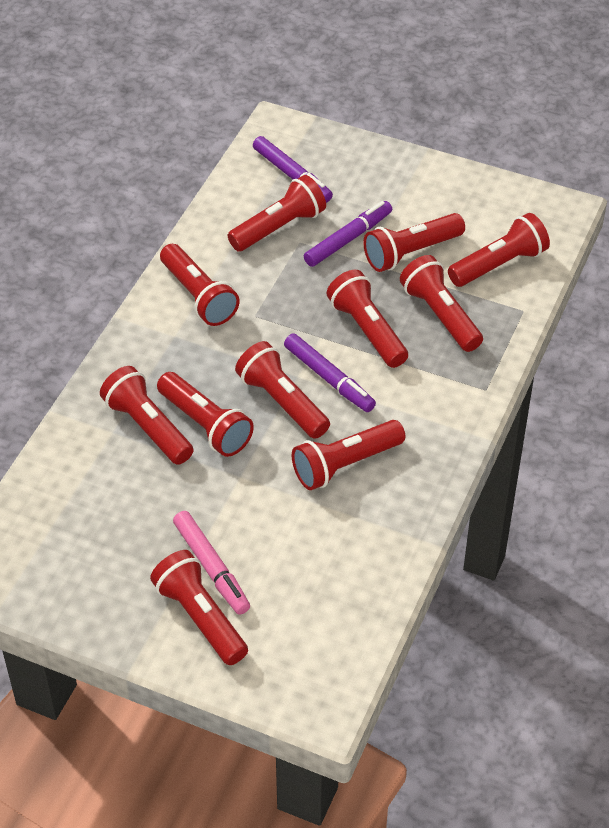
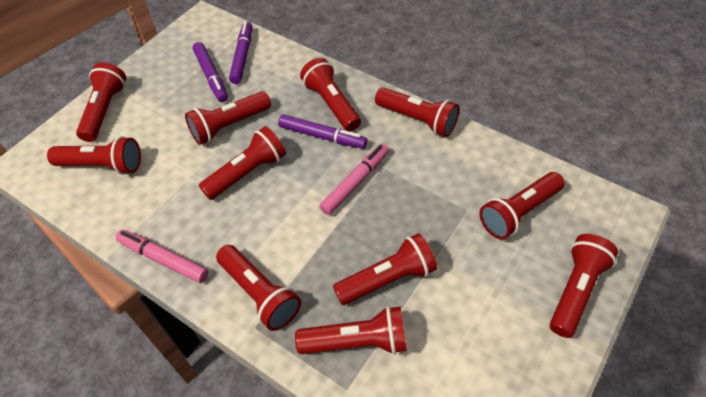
pink marker: 1 -> 2

